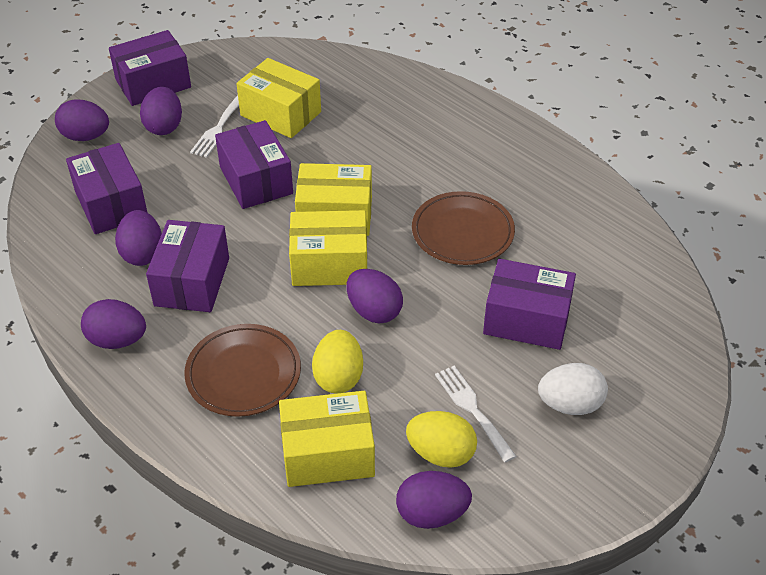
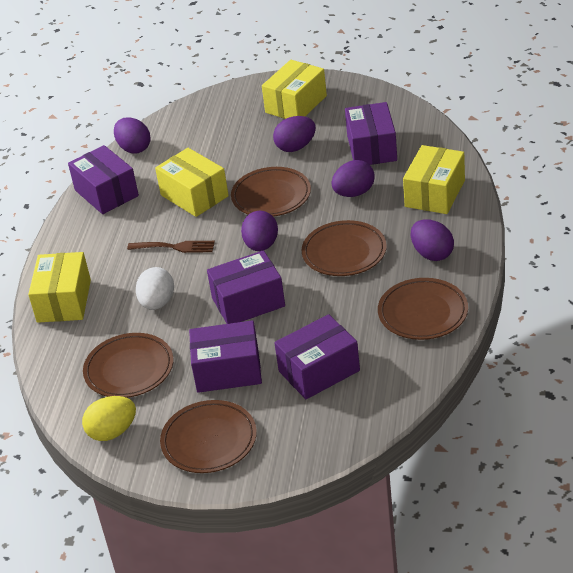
brown fork: 0 -> 1
brown plate: 2 -> 5
purple egg: 6 -> 5
white fork: 2 -> 0
yellow egg: 2 -> 1

